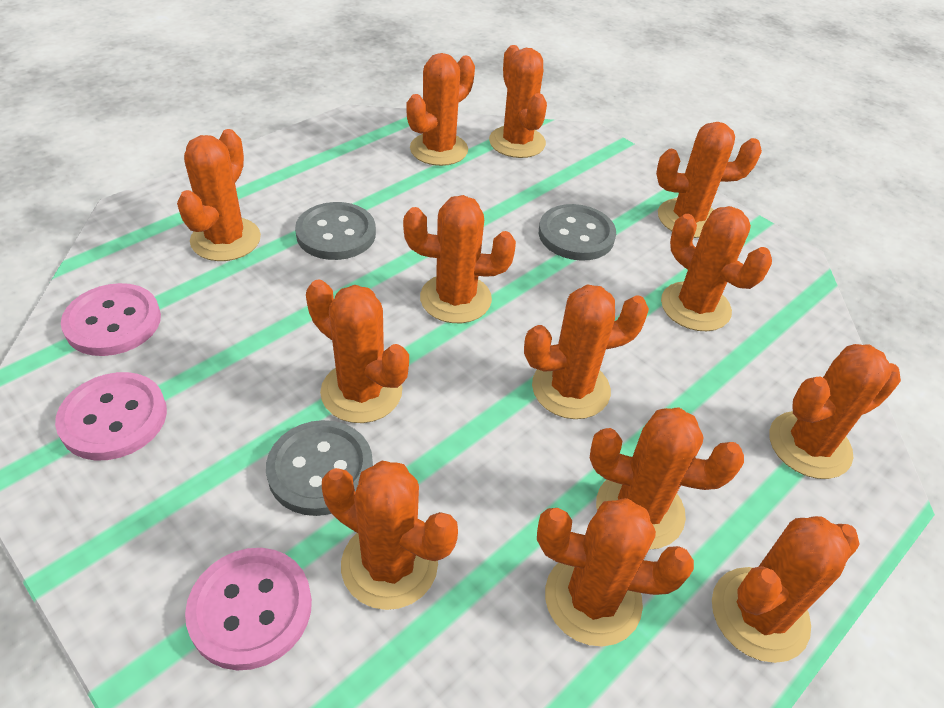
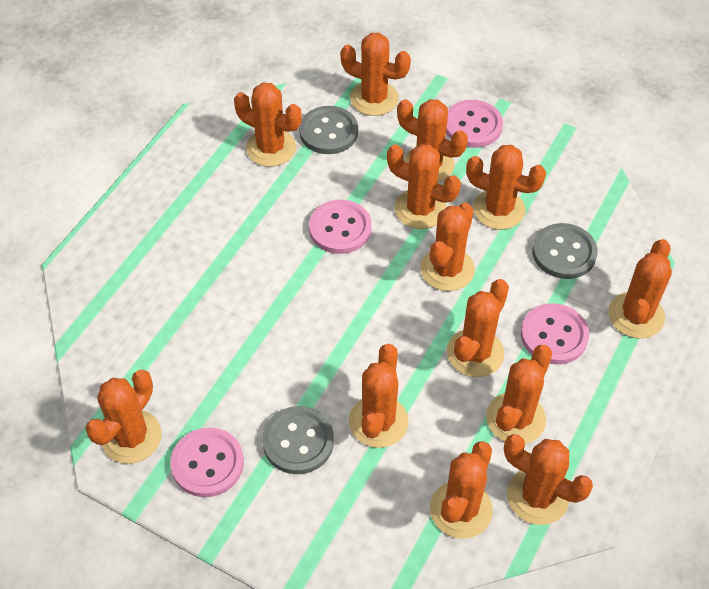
pink button: 3 -> 4

